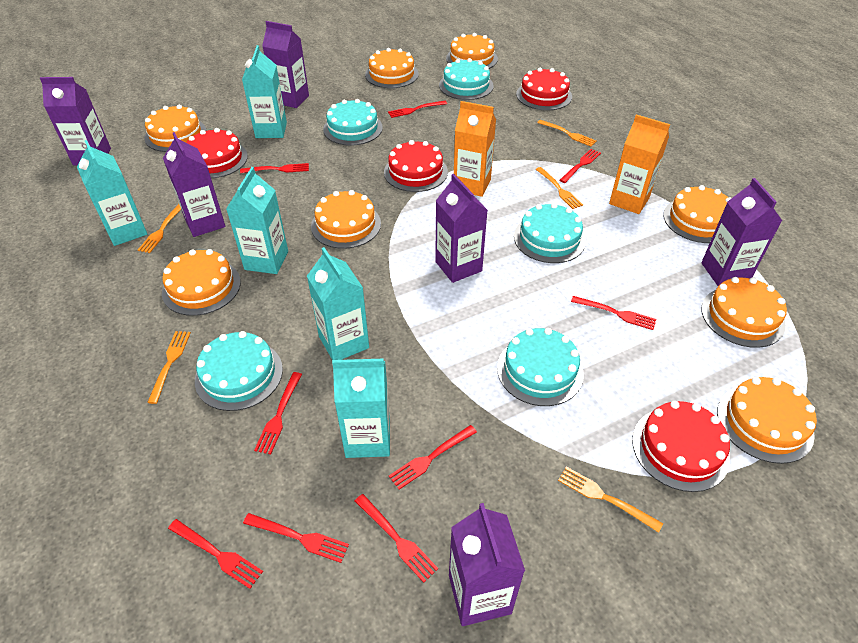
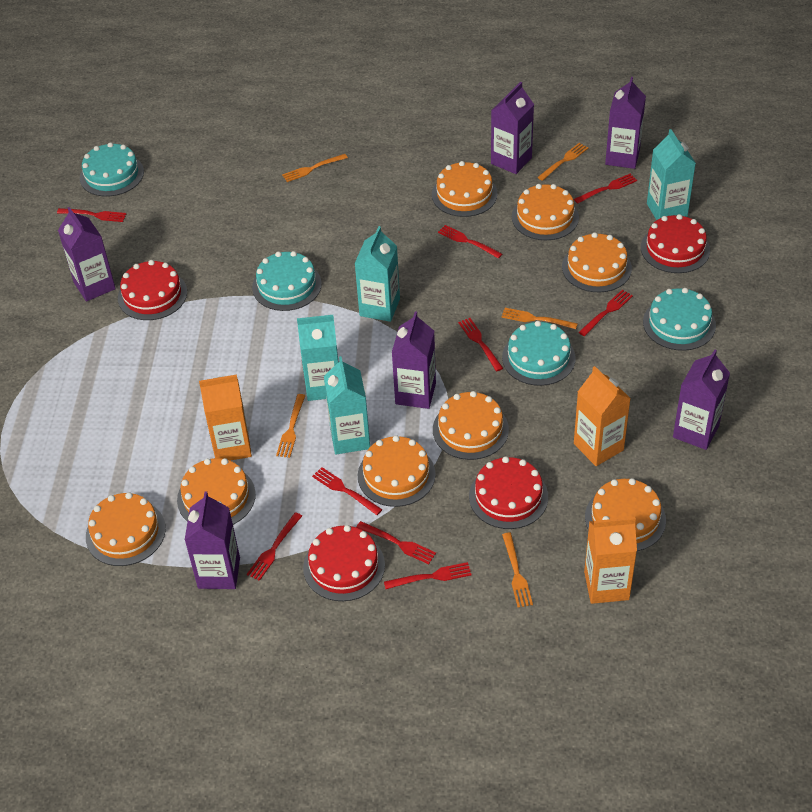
orange carton: 2 -> 3
turquoise cake: 5 -> 4
turquoise carton: 5 -> 4

